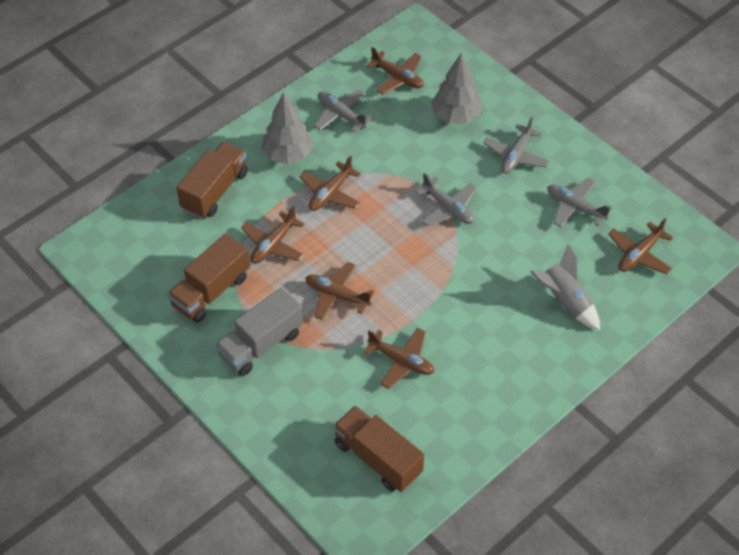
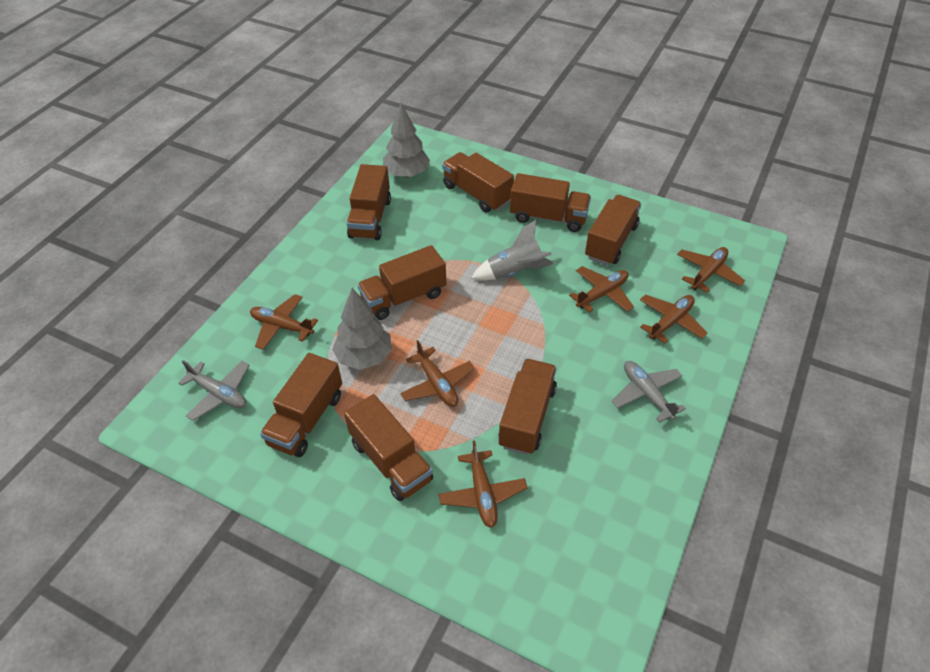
brown truck: 3 -> 8
grey plane: 4 -> 2
grey truck: 1 -> 0

